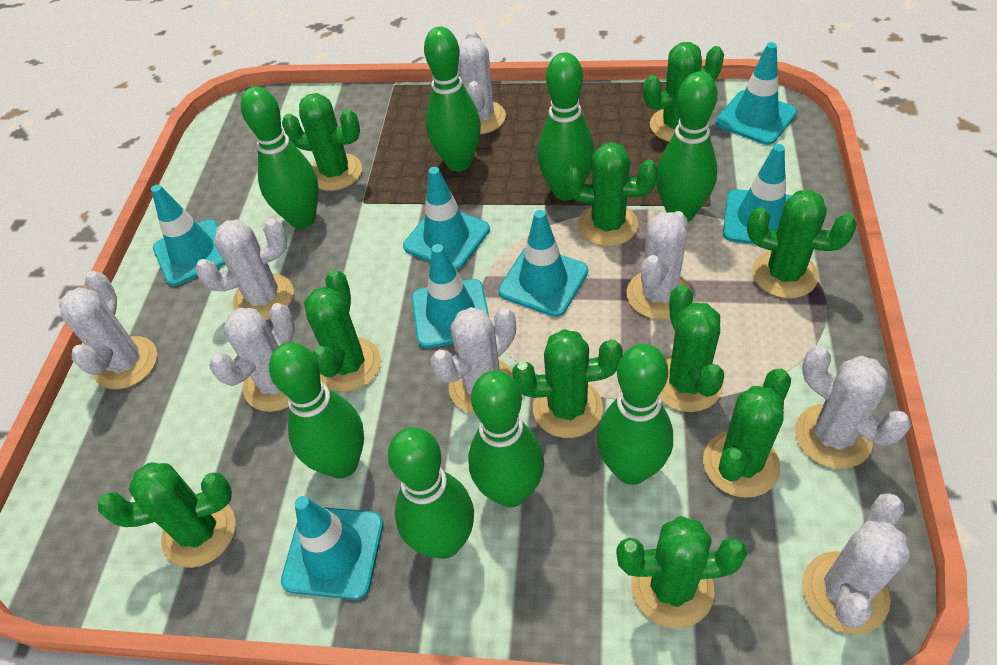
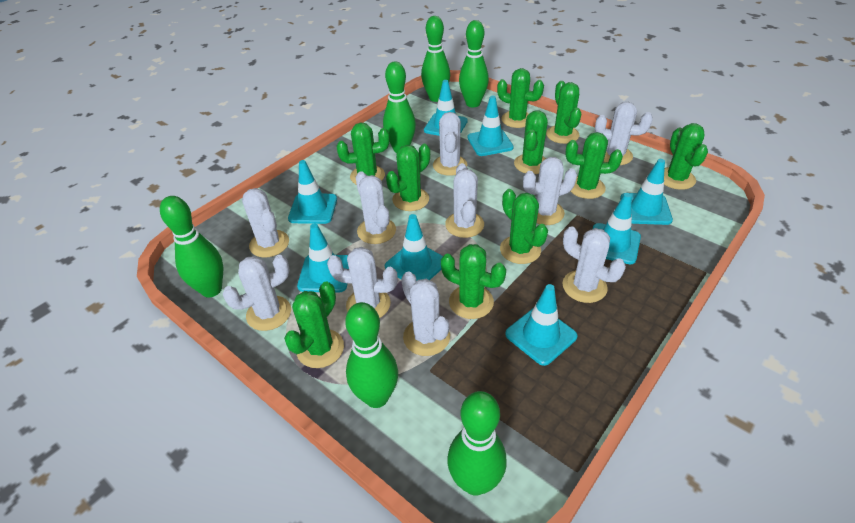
green bowling pin: 8 -> 6
turquoise traffic cone: 7 -> 8
white cactus: 8 -> 10

